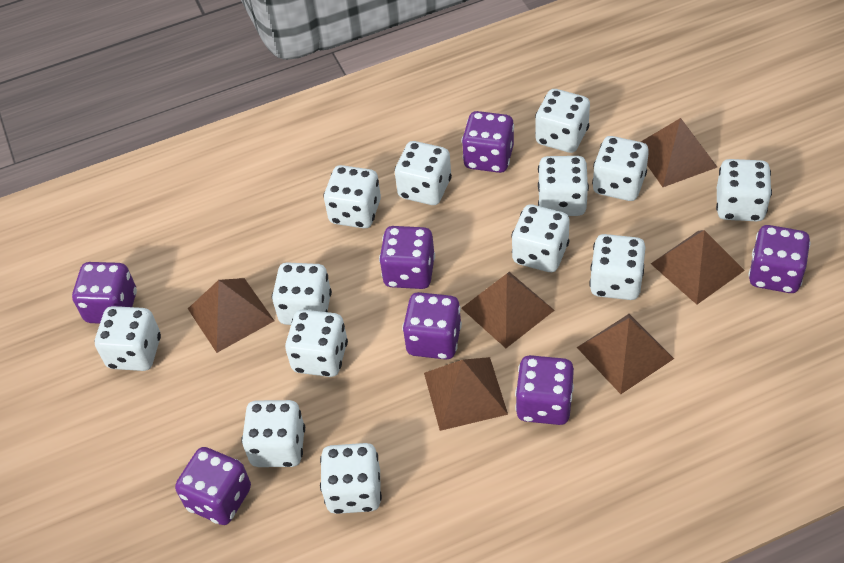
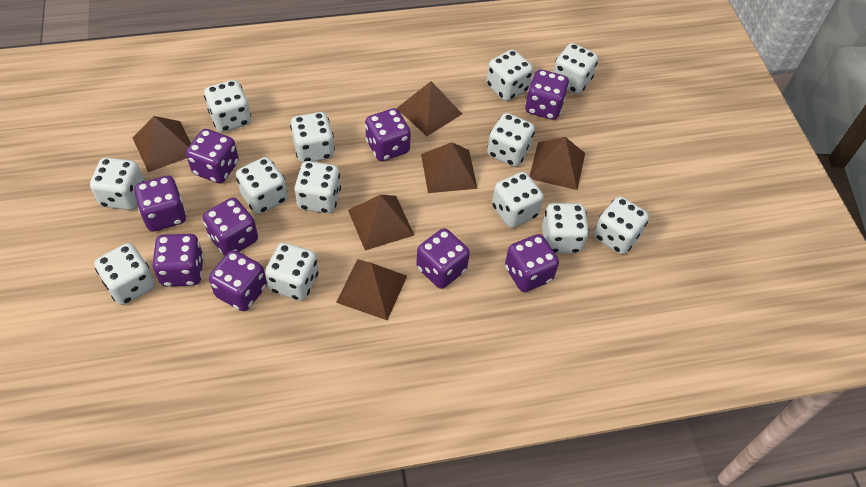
purple dice: 7 -> 9

